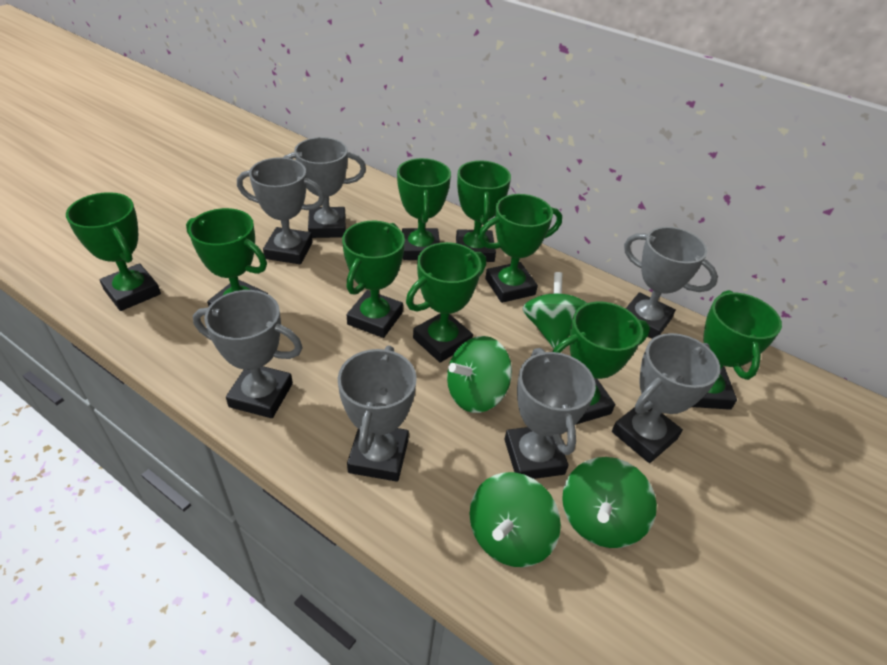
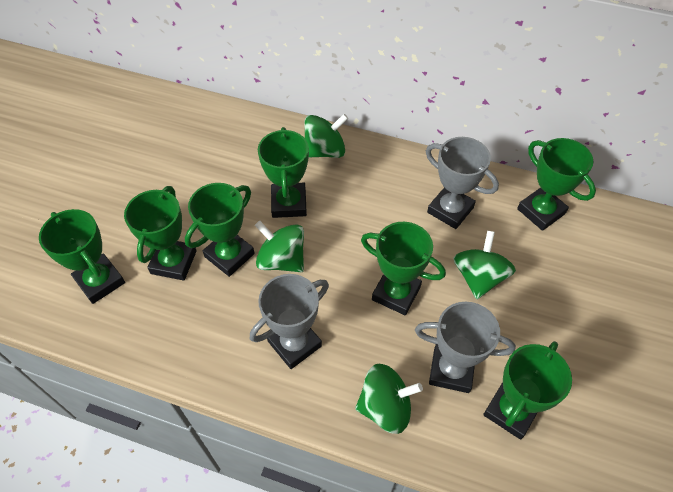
green trophy: 9 -> 7
grey trophy: 7 -> 3

